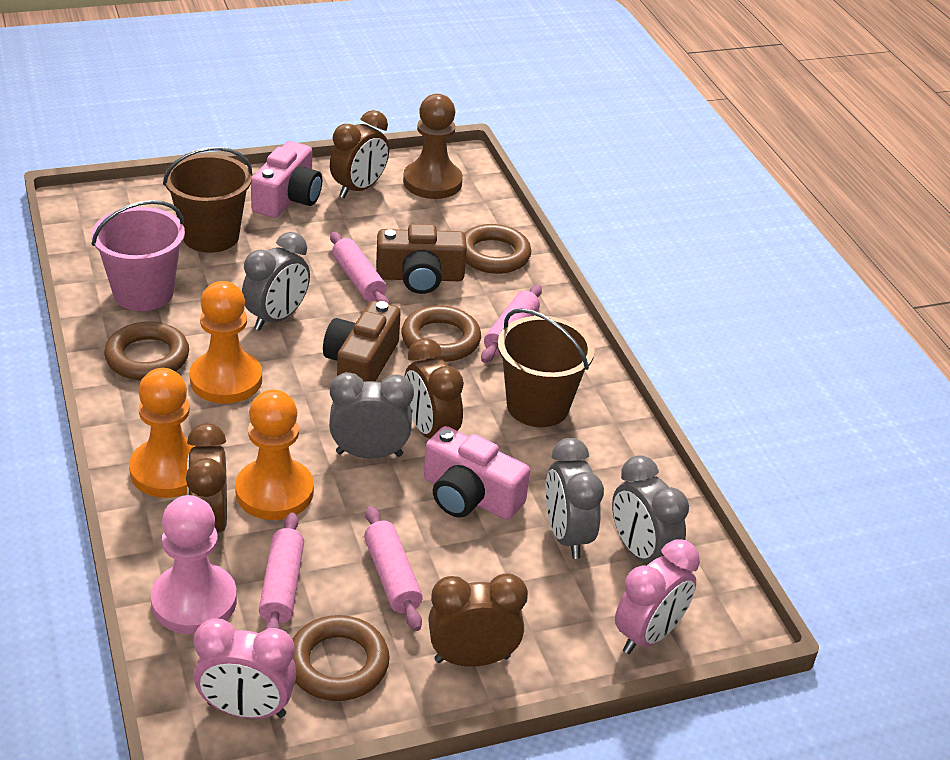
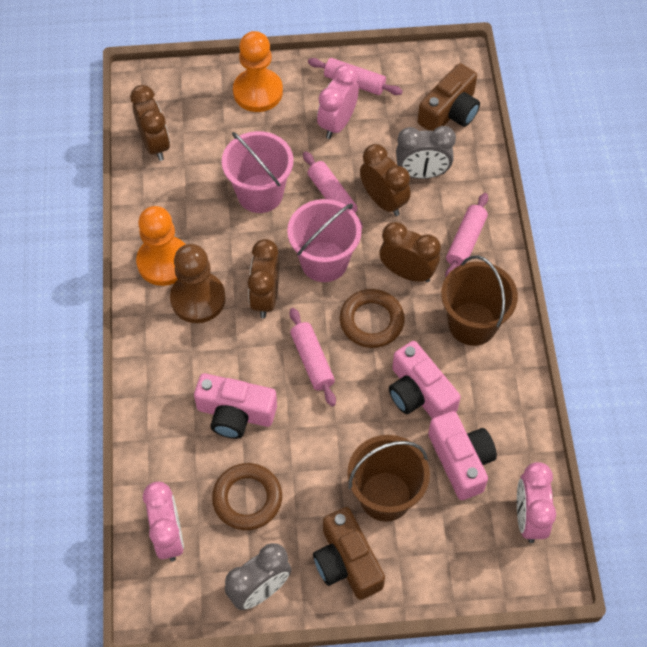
brown ring: 4 -> 2
grey clock: 4 -> 2
orange pawn: 3 -> 2
pink bucket: 1 -> 2
pink camera: 2 -> 3
pink clock: 2 -> 3
pink pawn: 1 -> 0

